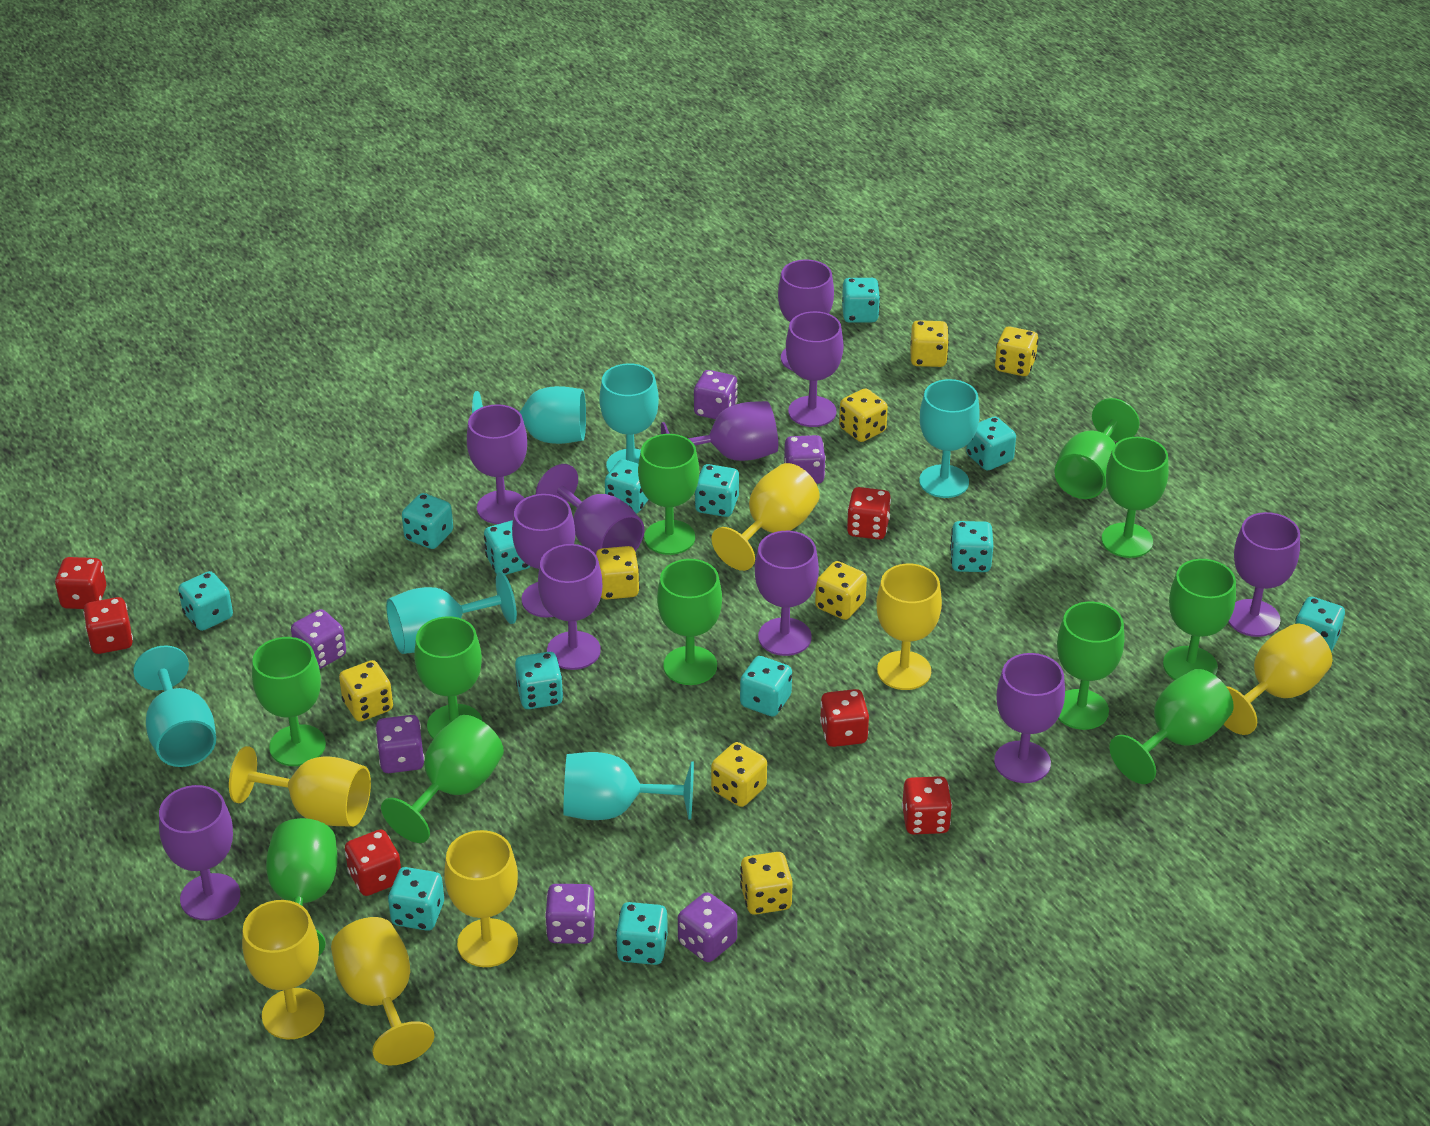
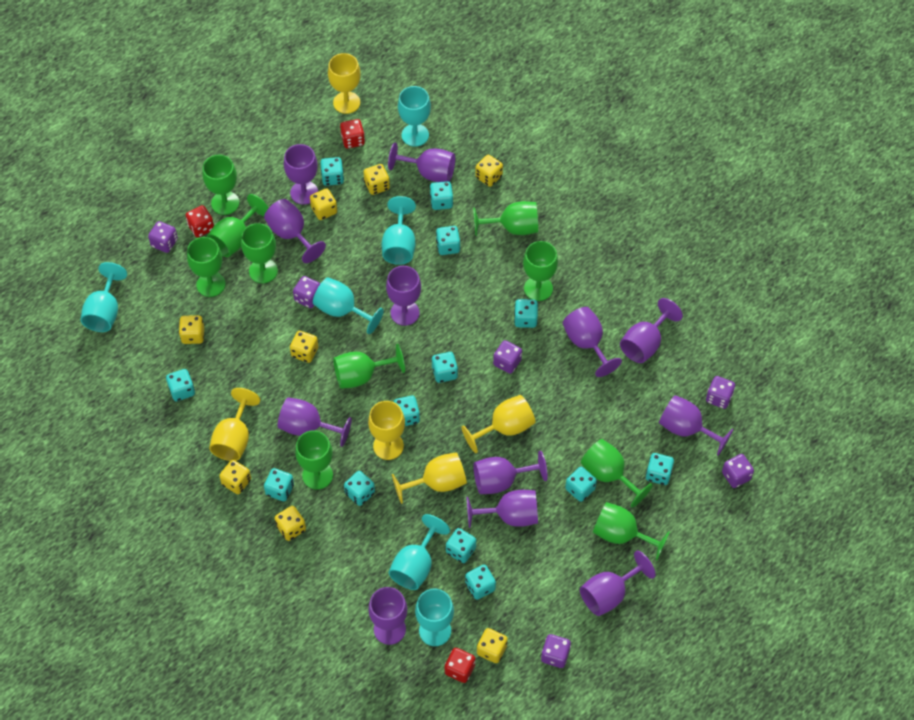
green goblet: 11 -> 10
purple goblet: 11 -> 12
red dice: 6 -> 3
yellow goblet: 7 -> 5

